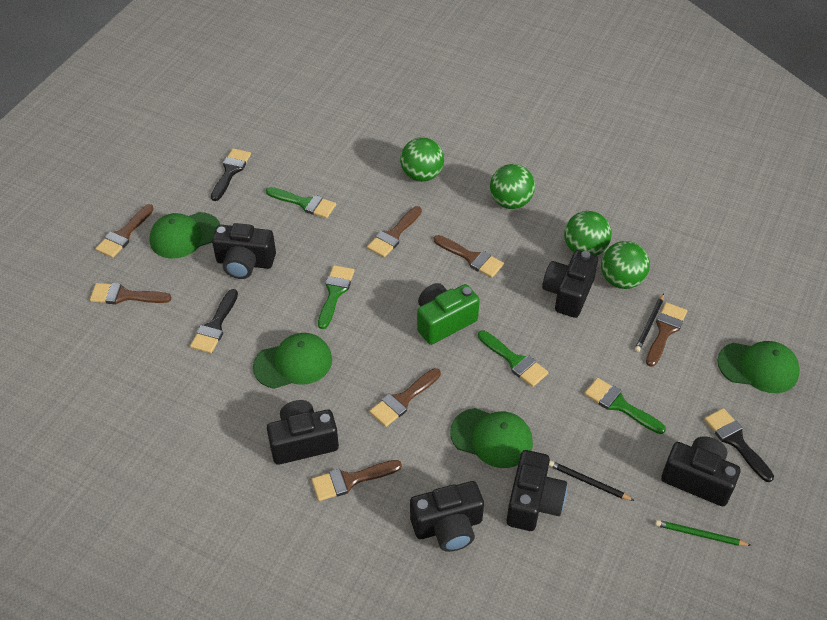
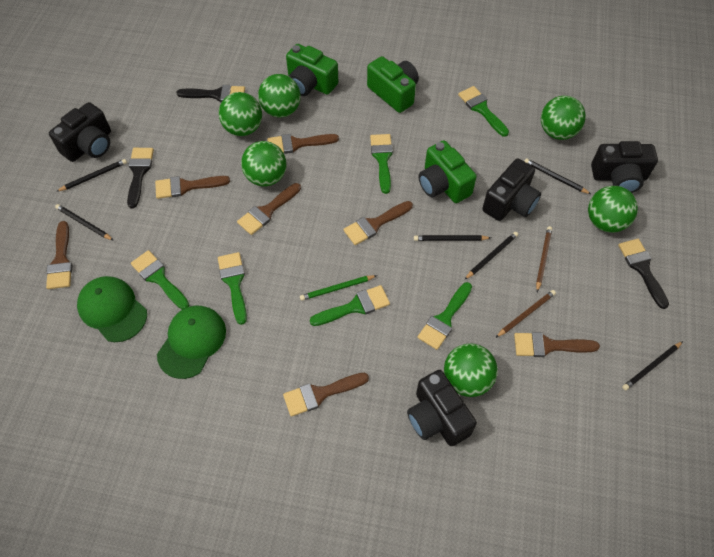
black camera: 6 -> 4
black pencil: 2 -> 6
brown pencil: 0 -> 2
green ball: 4 -> 6
green brush: 4 -> 6
green camera: 1 -> 3
green cap: 4 -> 2

